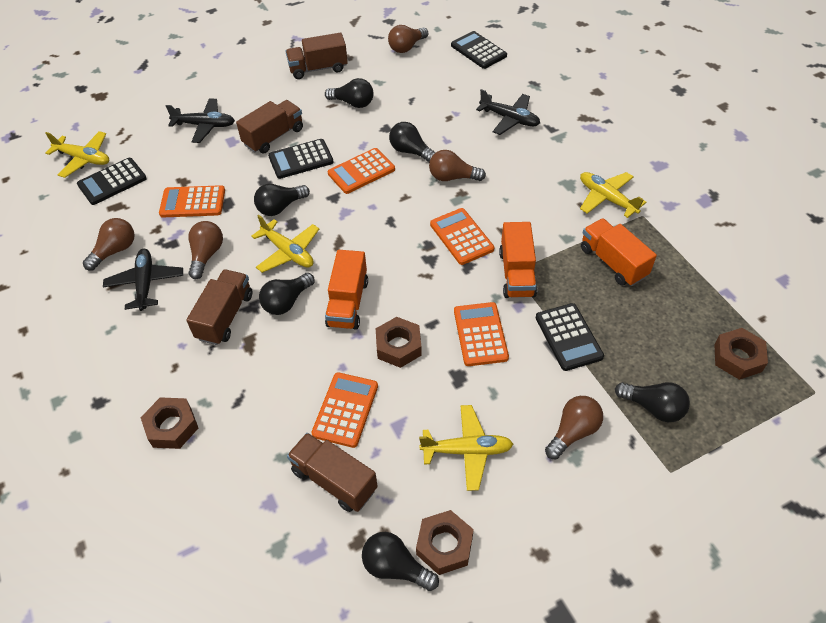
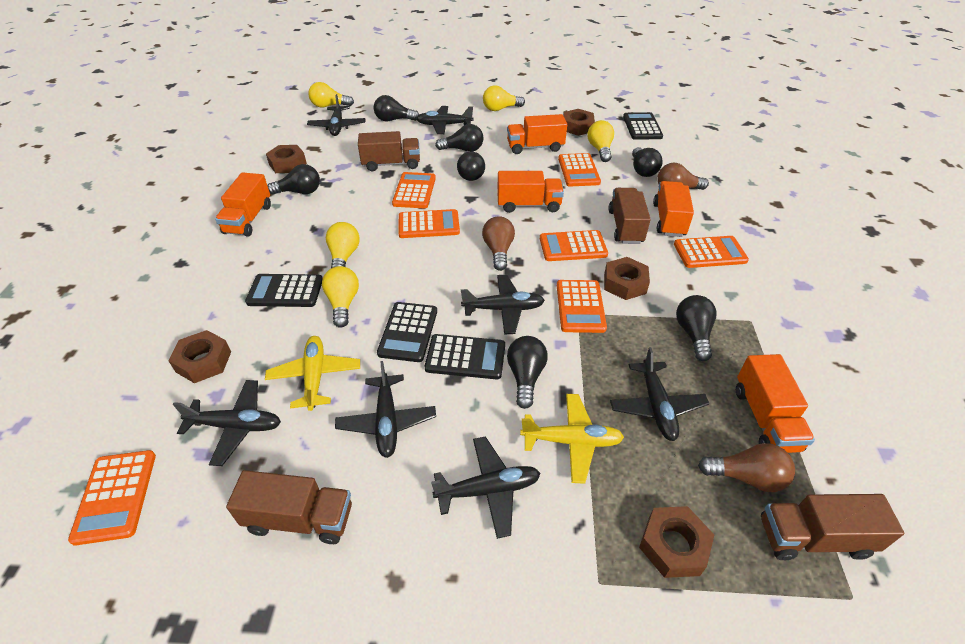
black light bulb: 6 -> 7
black plane: 3 -> 7
brown light bulb: 5 -> 3
brown nut: 4 -> 5
orange calculator: 5 -> 7
orange truck: 3 -> 5
yellow light bulb: 0 -> 5
yellow plane: 4 -> 2

